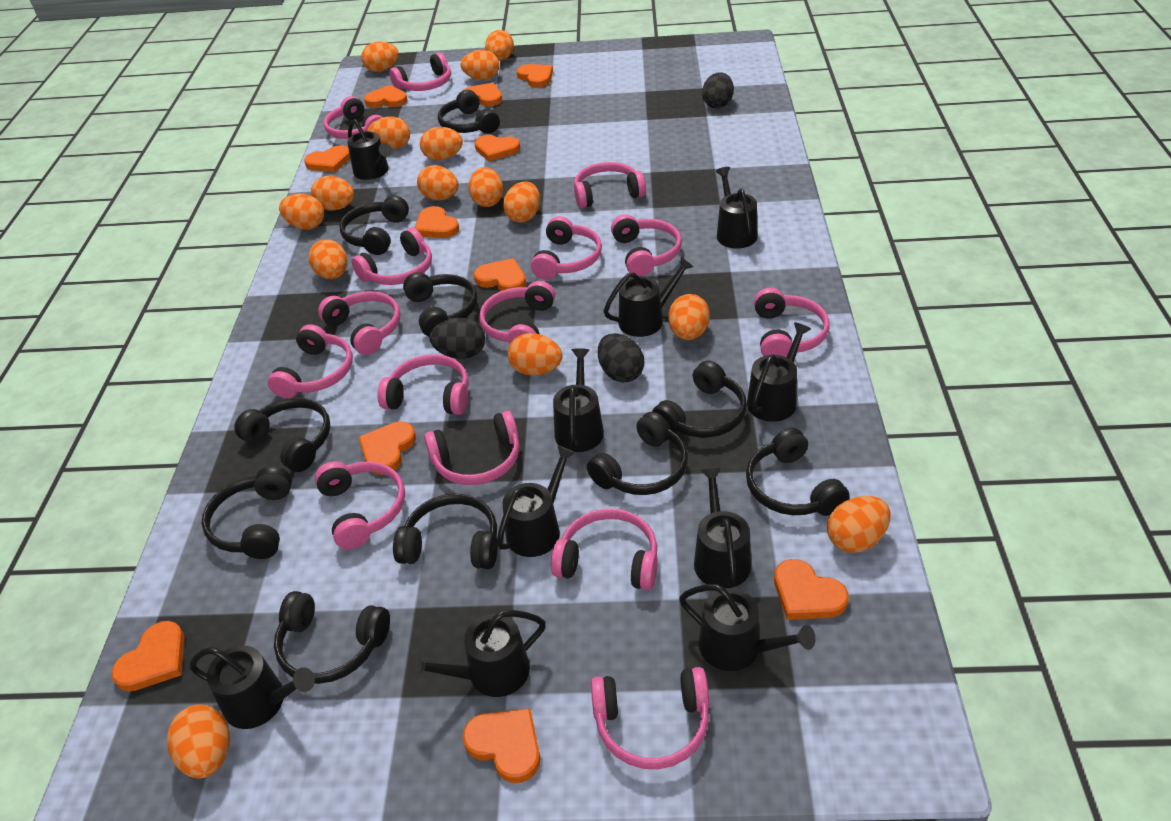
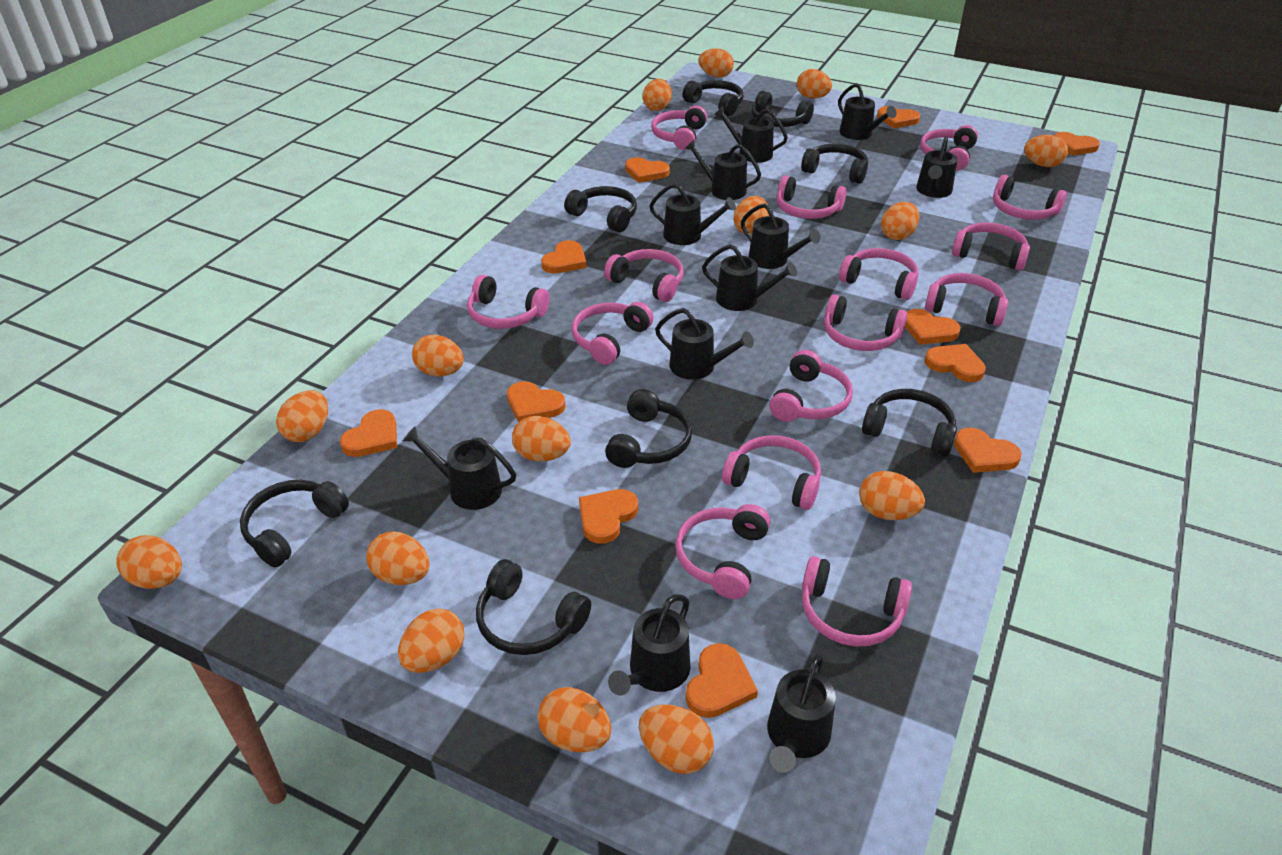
black egg: 3 -> 0
black headphones: 10 -> 8
black watering can: 10 -> 11

